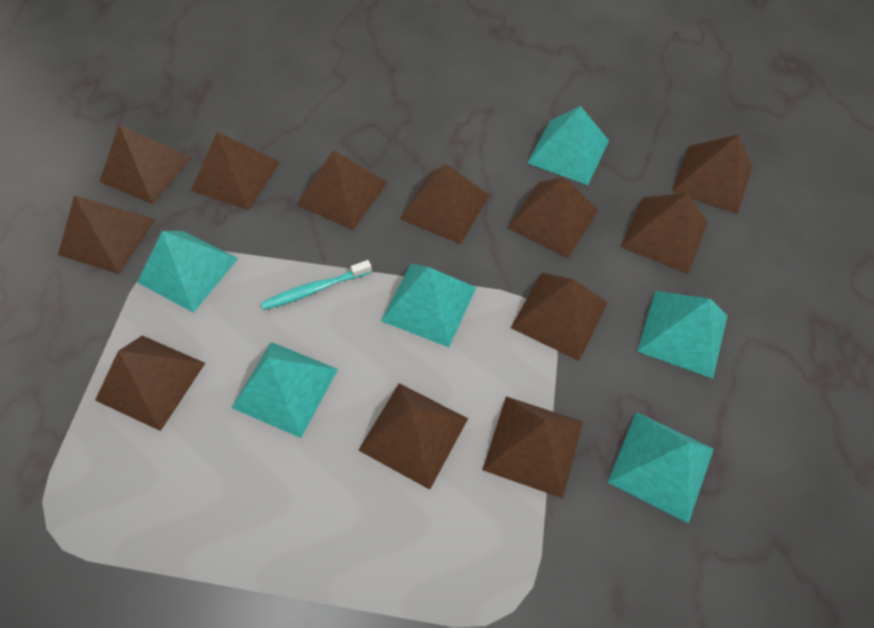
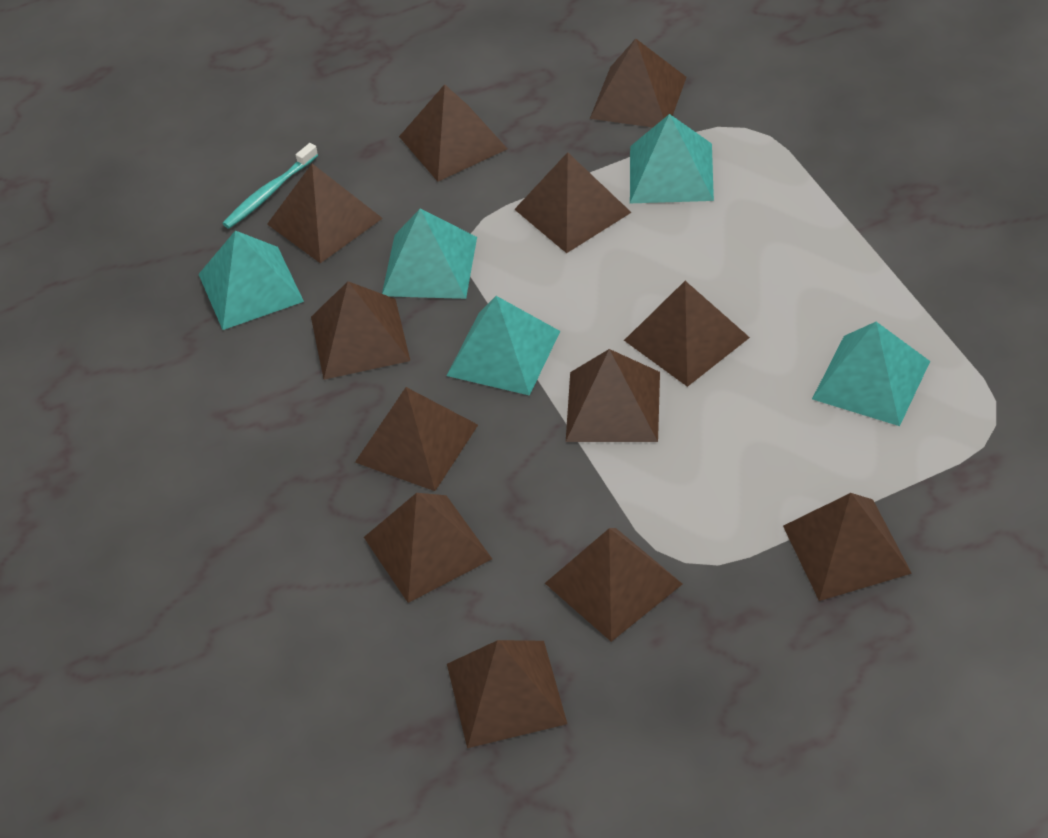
turquoise pyramid: 6 -> 5

